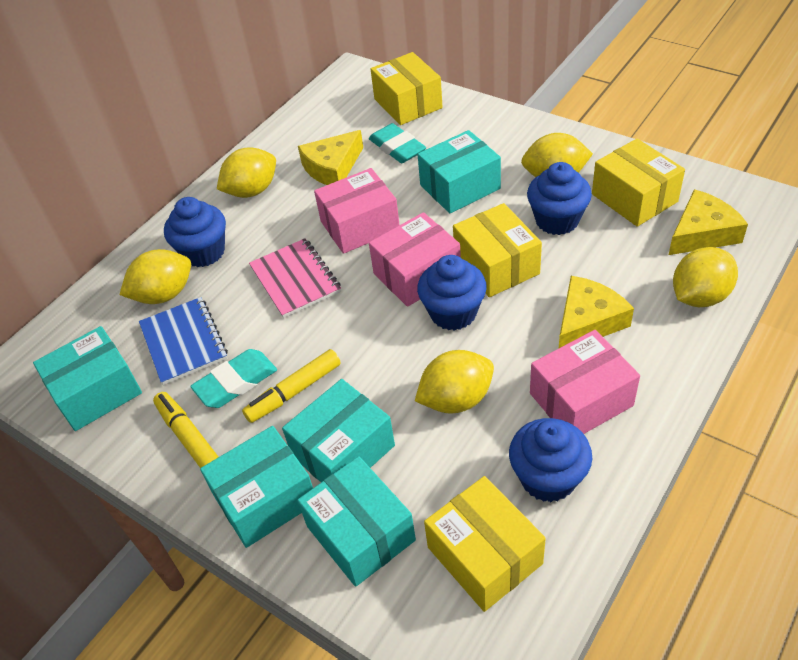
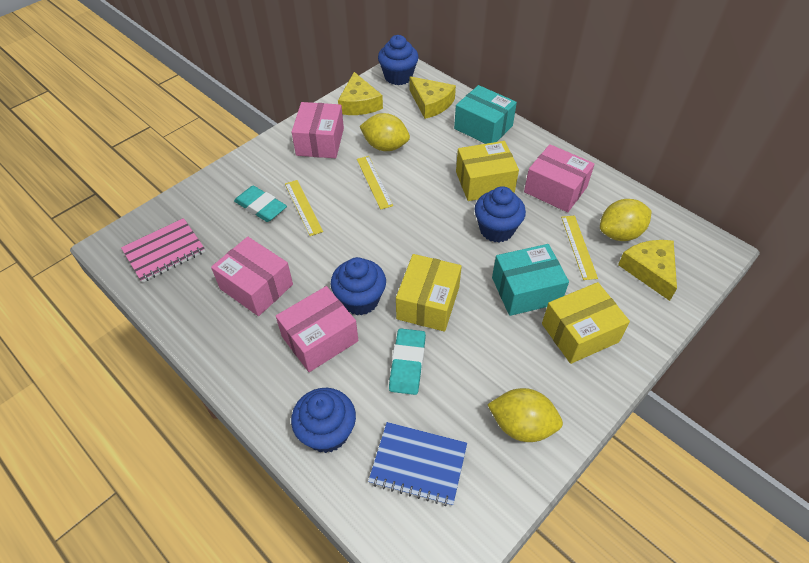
pink box: 3 -> 4
turquoise box: 5 -> 2
yellow box: 4 -> 3
yellow lemon: 5 -> 3
yellow marker: 2 -> 0
yellow ruler: 0 -> 3

